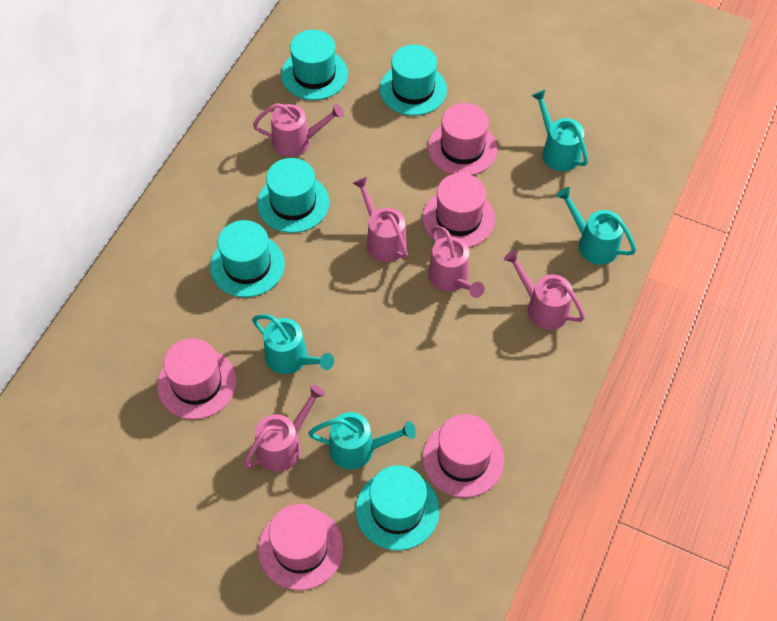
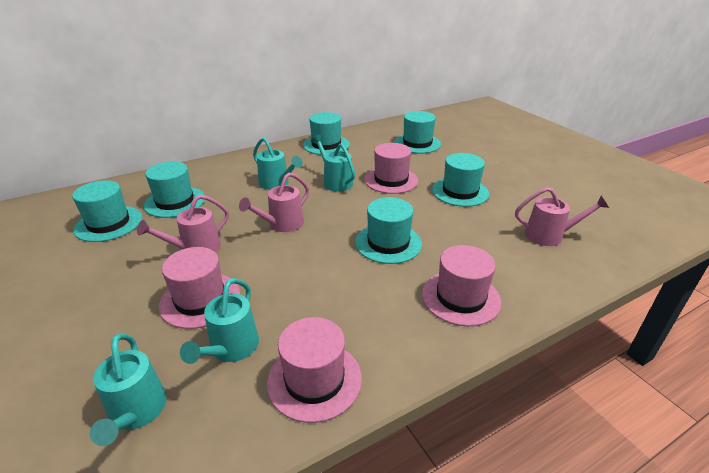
pink hat: 5 -> 4
pink watering can: 5 -> 3
turquoise hat: 5 -> 6

